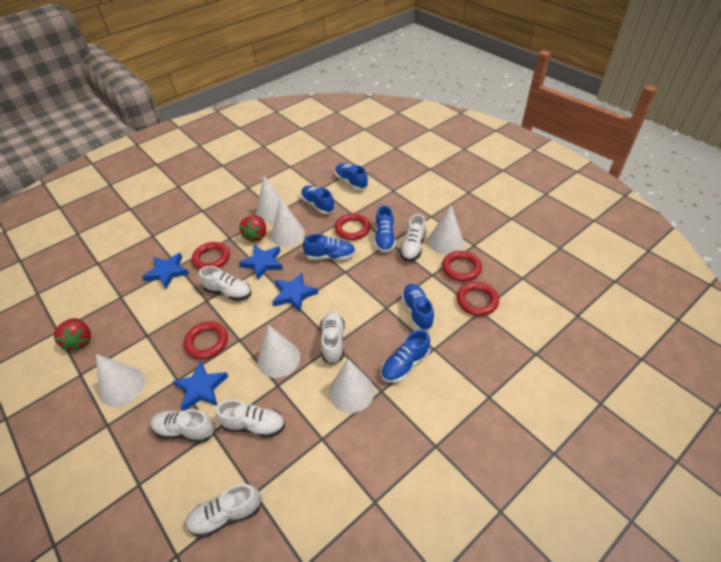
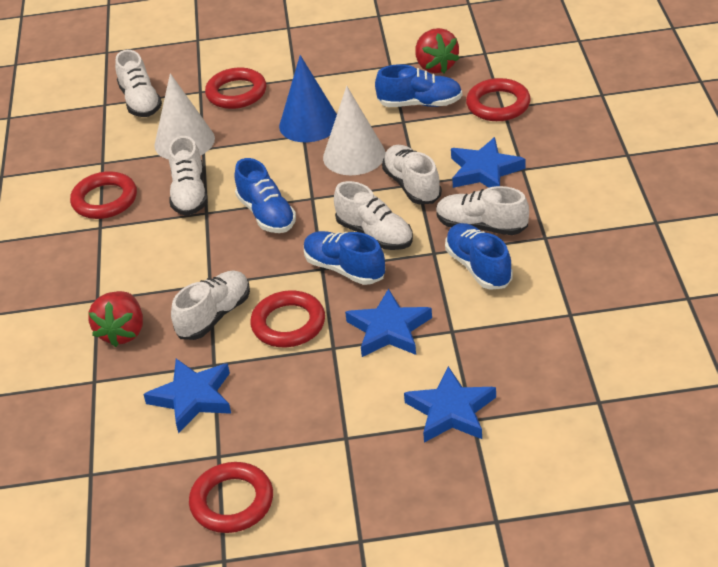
blue cone: 0 -> 1
blue shoe: 6 -> 4
white cone: 6 -> 2

